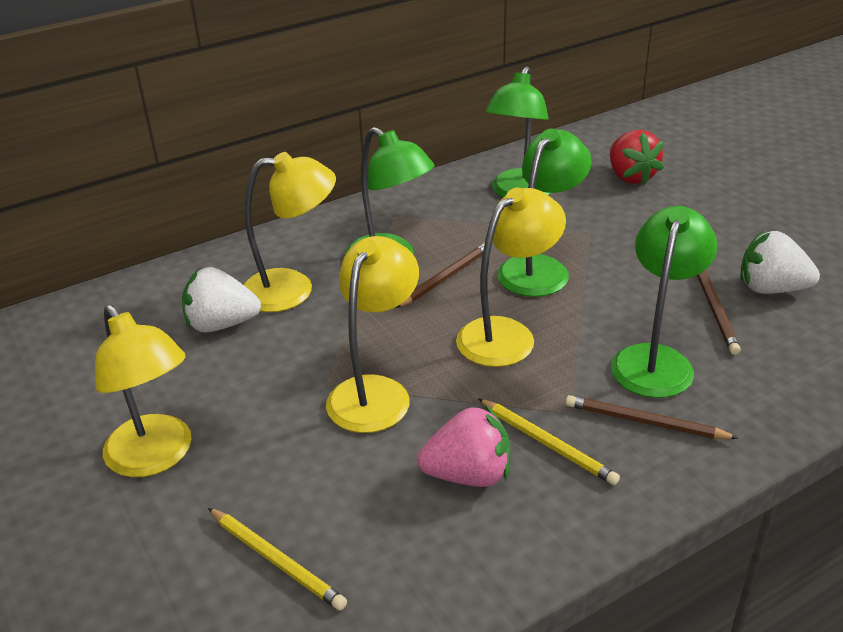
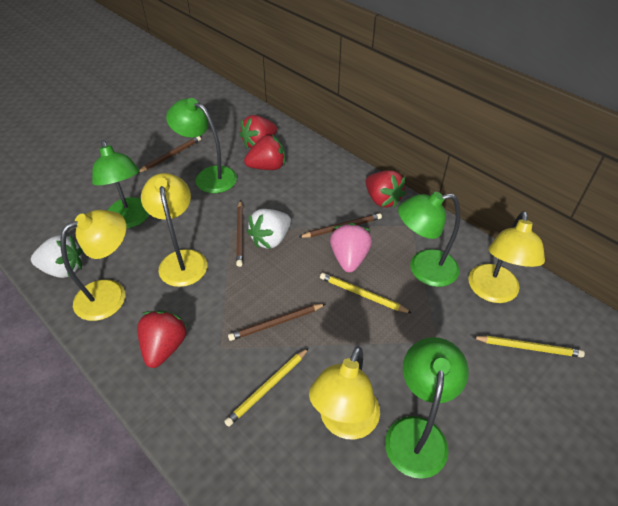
brown pencil: 3 -> 4
red strawberry: 1 -> 4
yellow pencil: 2 -> 3

